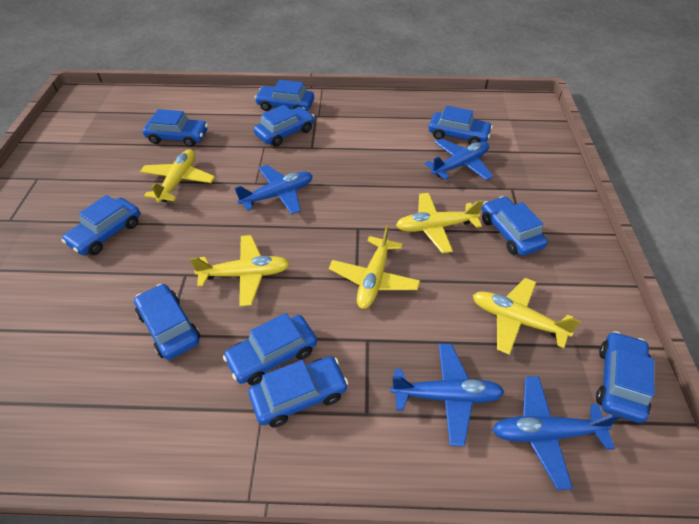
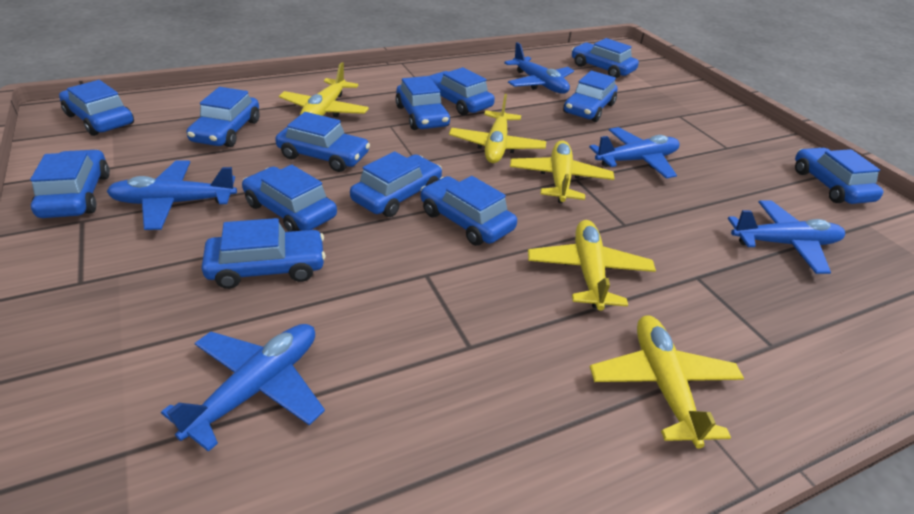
blue car: 10 -> 13
blue plane: 4 -> 5

